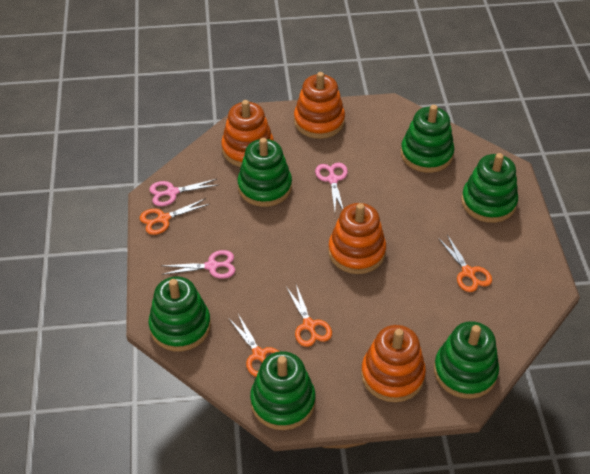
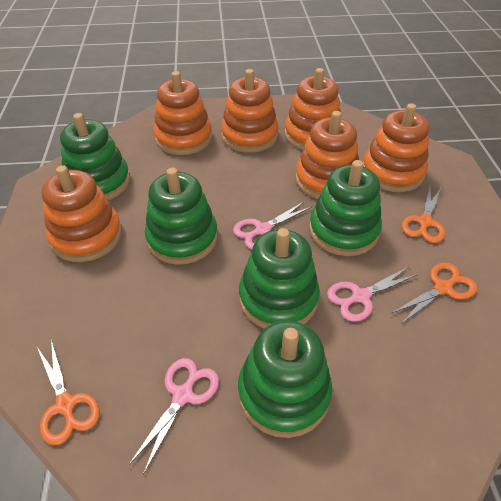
green stacking toy: 6 -> 5
orange scissors: 4 -> 3
orange stacking toy: 4 -> 6

